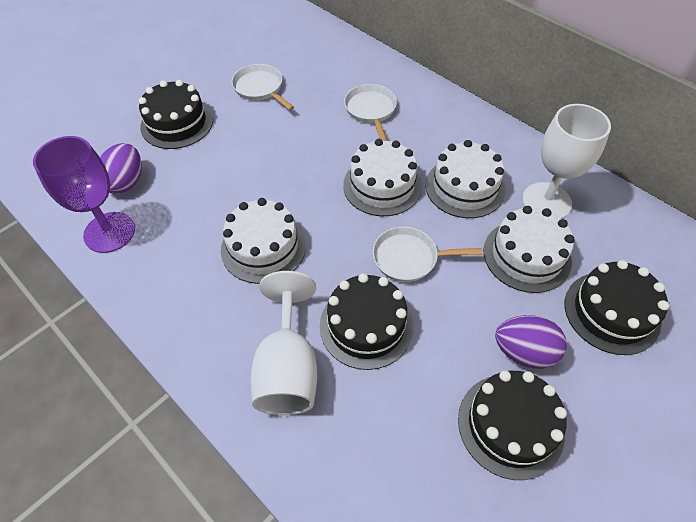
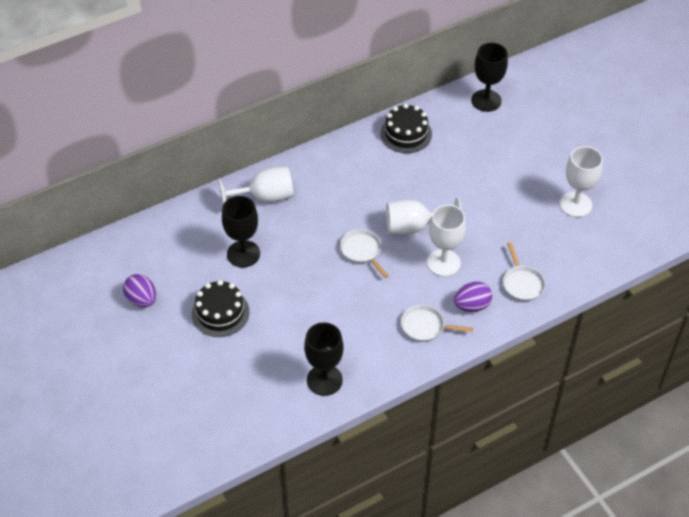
black cake: 4 -> 2
black goblet: 0 -> 3
purple goblet: 1 -> 0
white cake: 4 -> 0
white goblet: 2 -> 4

